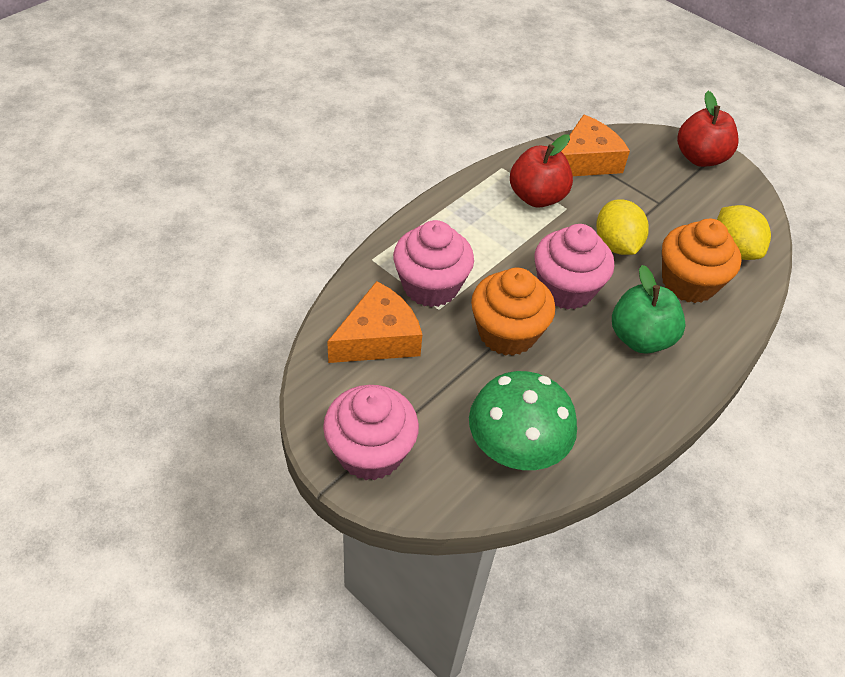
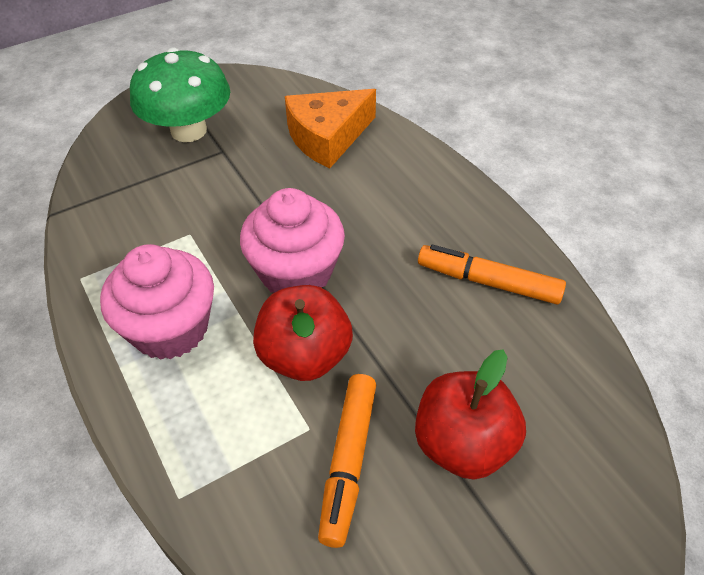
green apple: 1 -> 0
orange cheese: 2 -> 1
orange cupcake: 2 -> 0
orange marker: 0 -> 2
pink cupcake: 3 -> 2
yellow lemon: 2 -> 0

